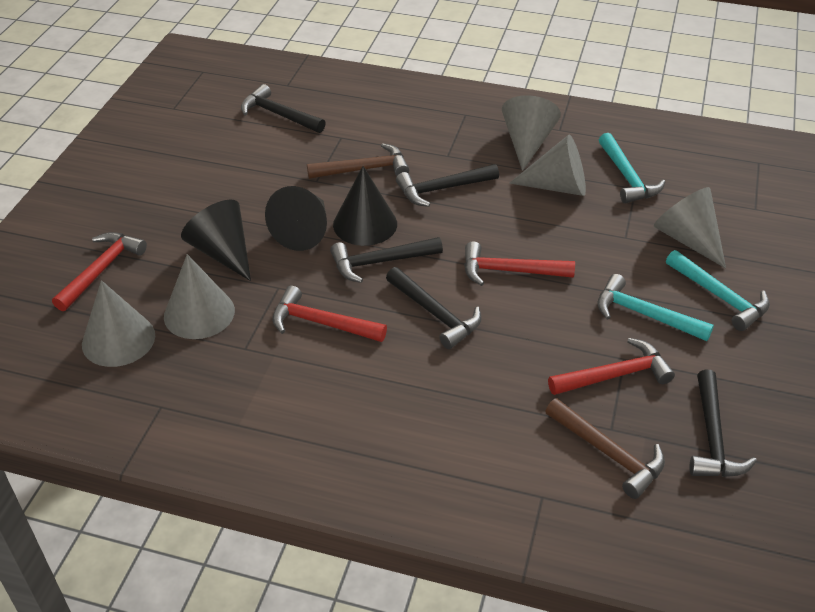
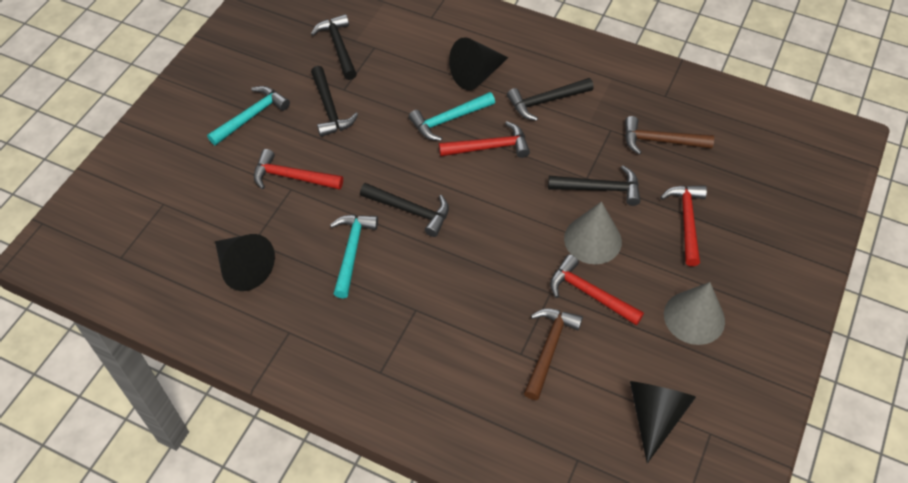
grey cone: 5 -> 2

